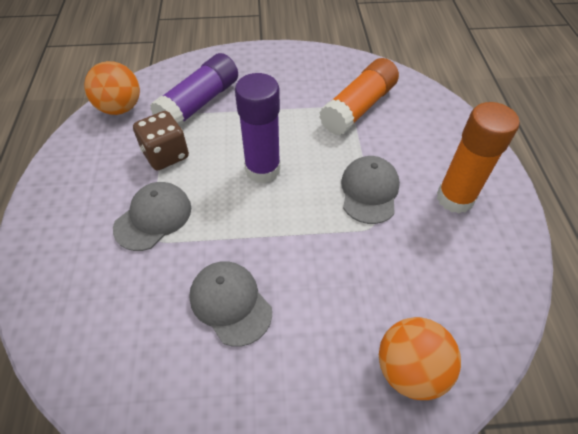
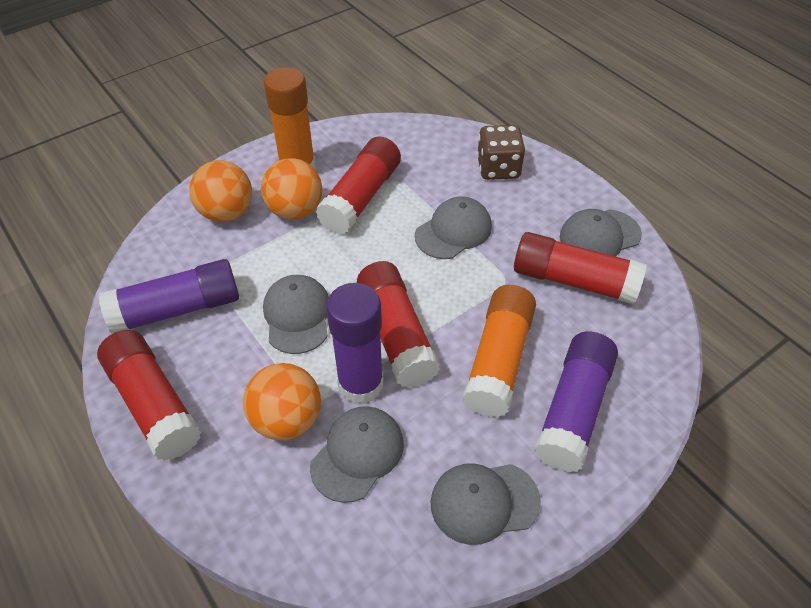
grey cap: 3 -> 5
orange ball: 2 -> 3
purple glue stick: 2 -> 3
red glue stick: 0 -> 4

